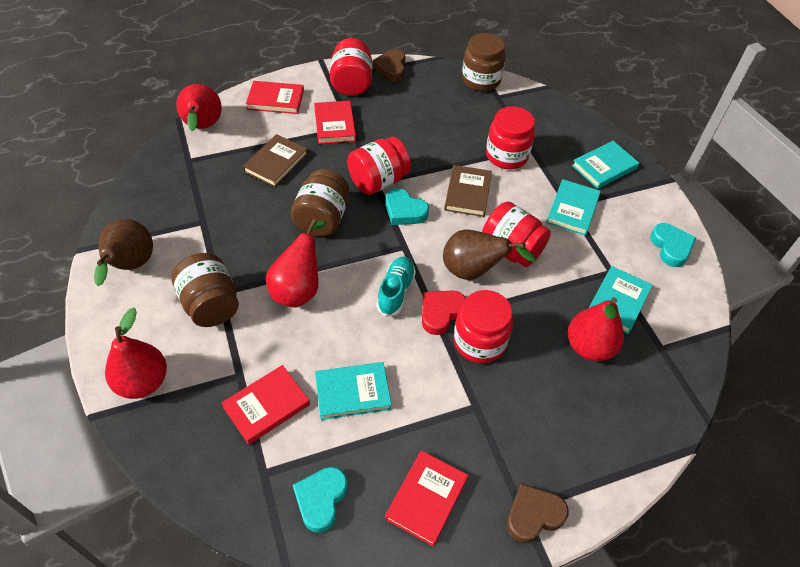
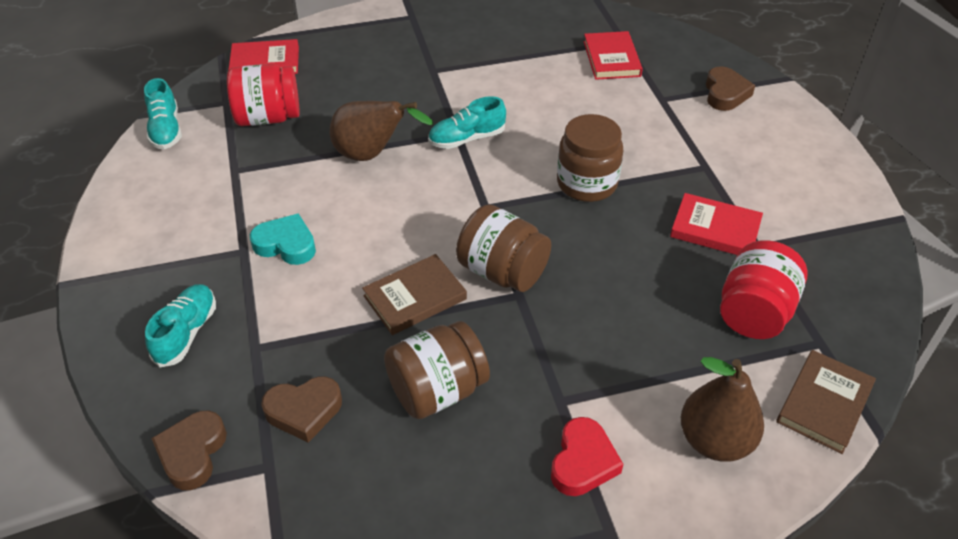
brown heart: 2 -> 3
red book: 4 -> 3
red jar: 5 -> 2
red pear: 4 -> 0
turquoise book: 4 -> 0
turquoise heart: 3 -> 1
turquoise shoe: 1 -> 3

